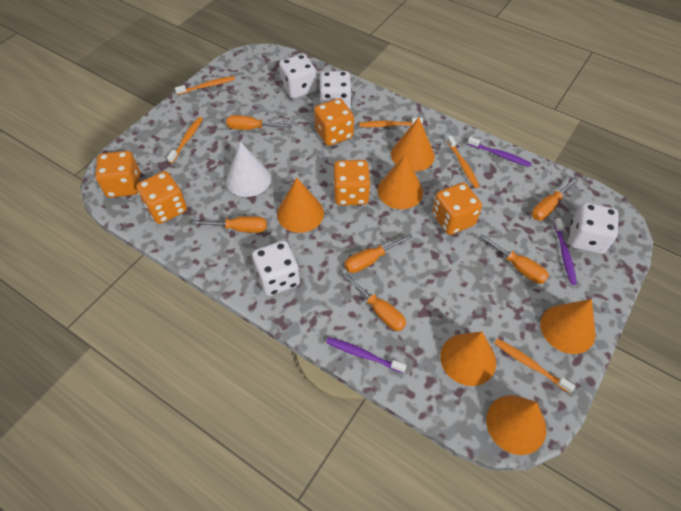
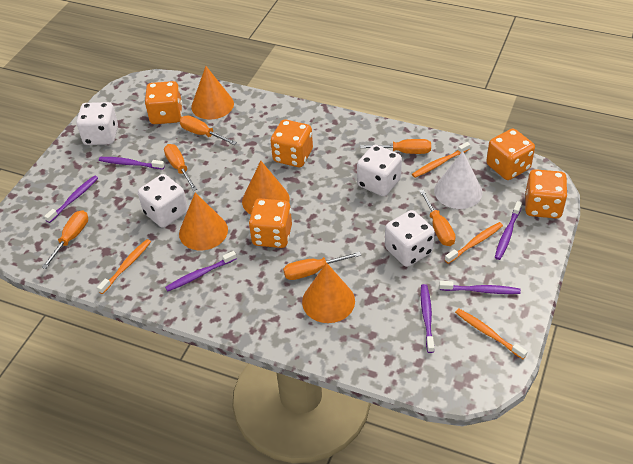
orange cone: 6 -> 4
orange toothbrush: 5 -> 4
purple toothbrush: 3 -> 6

